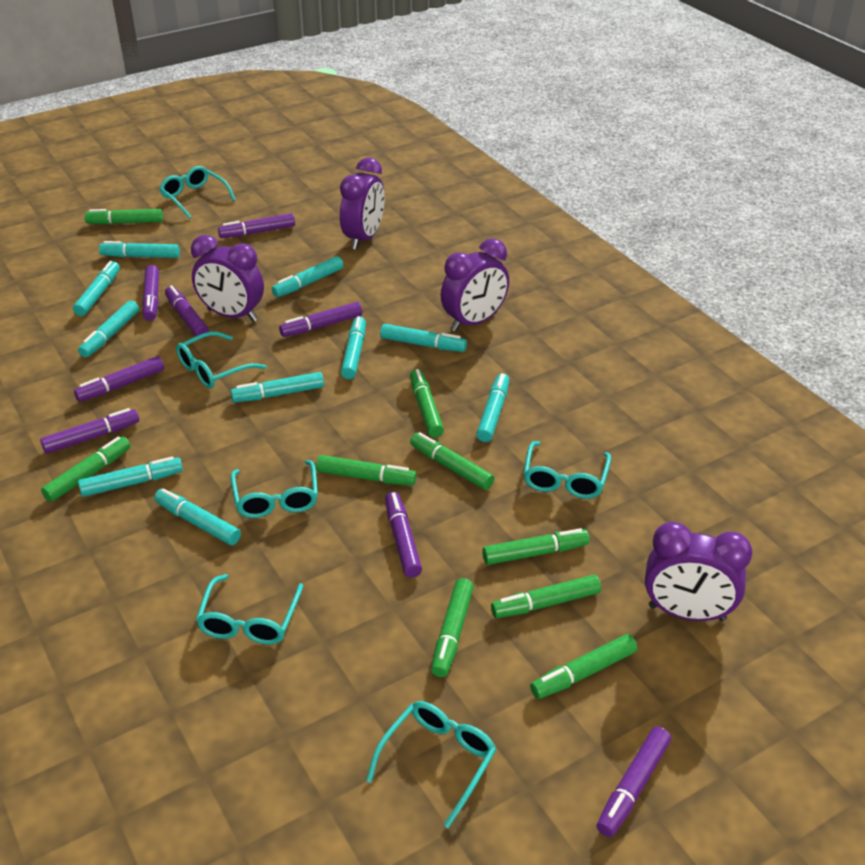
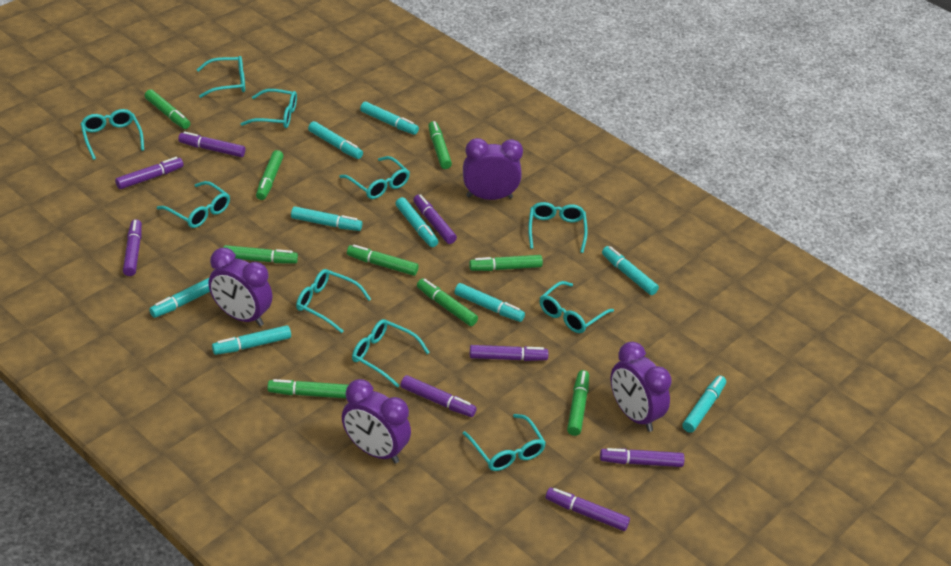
turquoise glasses: 6 -> 10
turquoise marker: 10 -> 9

